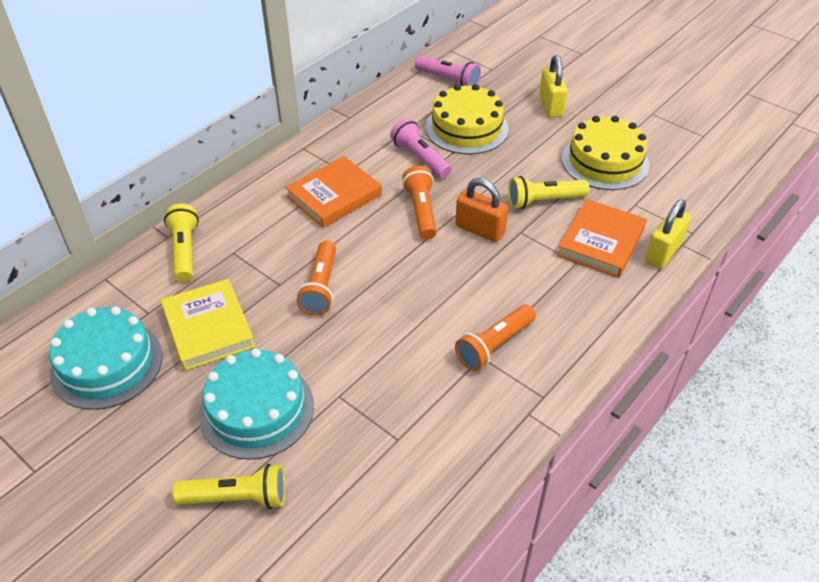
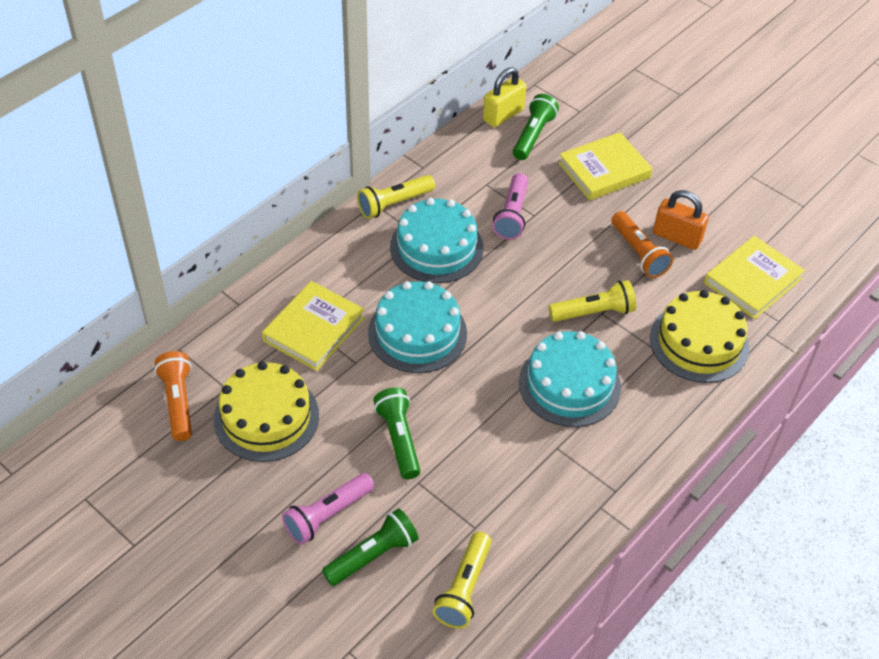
green flashlight: 0 -> 3
orange book: 2 -> 0
orange flashlight: 3 -> 2
turquoise cake: 2 -> 3
yellow book: 1 -> 3
yellow padlock: 2 -> 1

